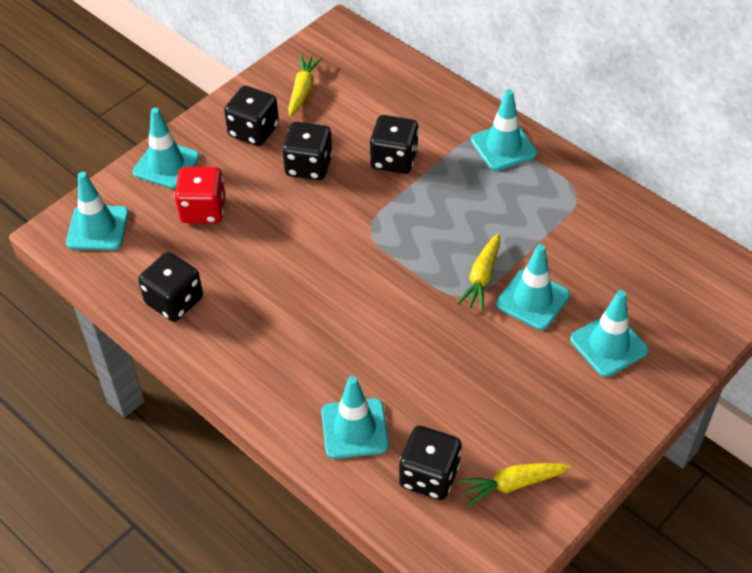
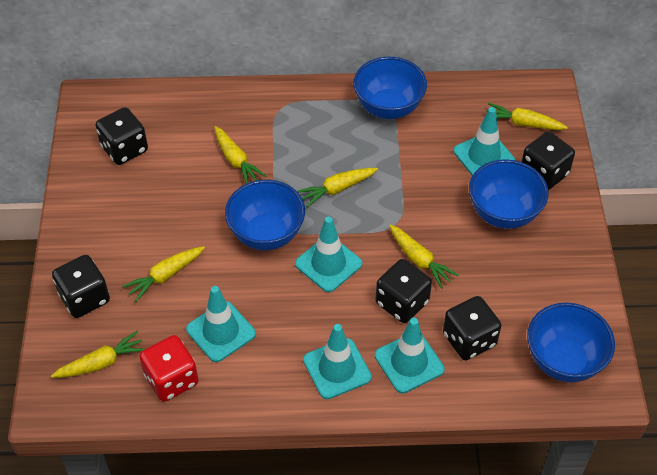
blue bowl: 0 -> 4
turquoise traffic cone: 6 -> 5
yellow carrot: 3 -> 6

